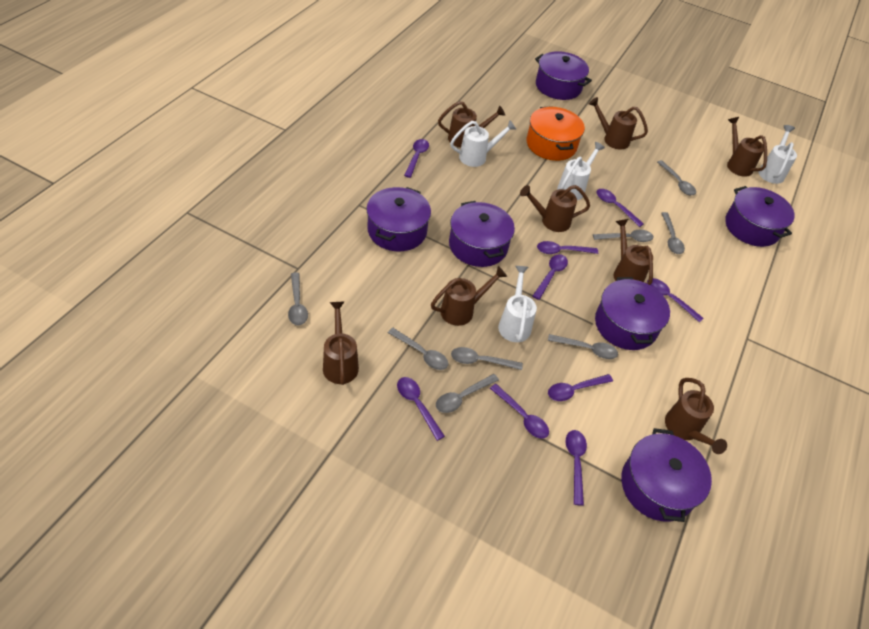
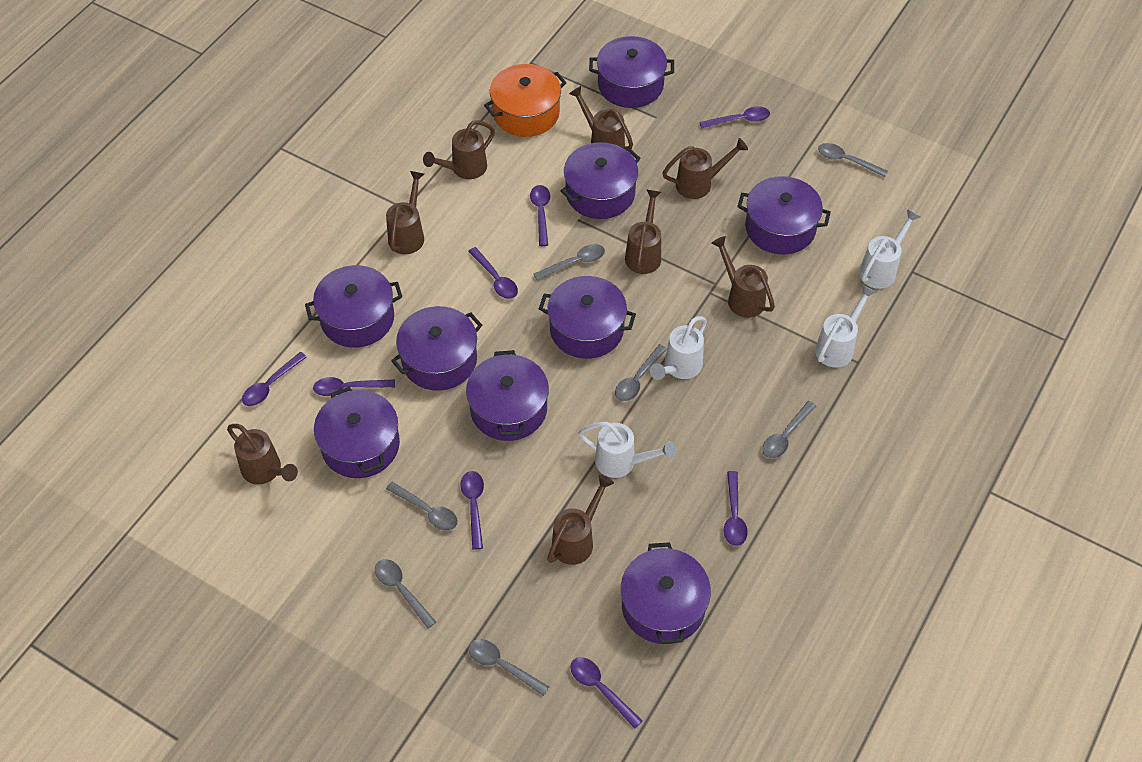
grey spoon: 8 -> 7
purple pot: 6 -> 9
purple spoon: 9 -> 8

